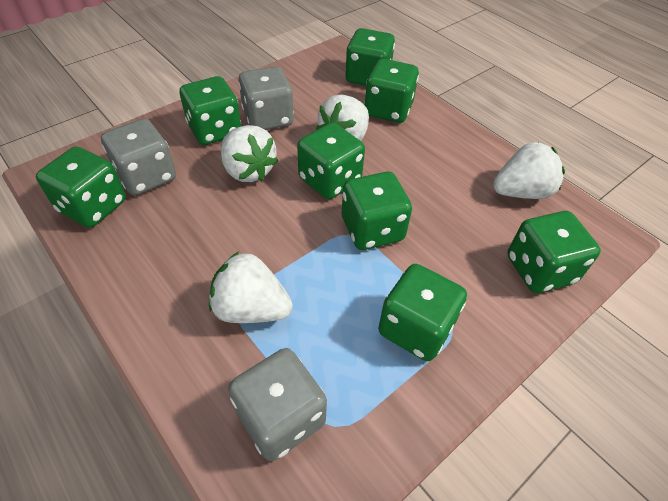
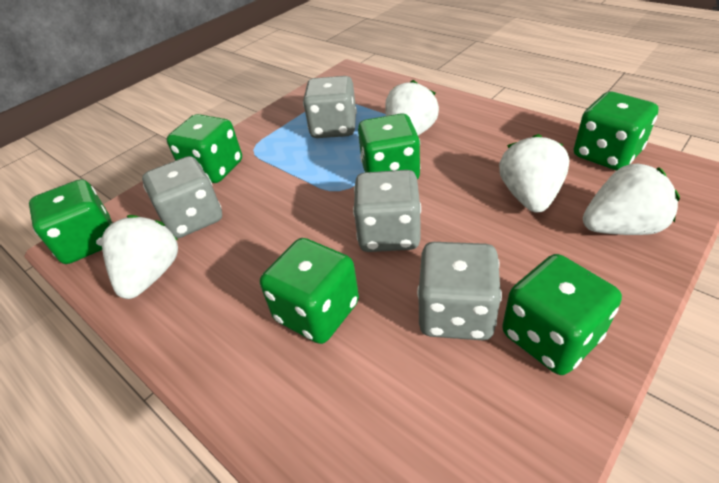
green dice: 8 -> 6
grey dice: 3 -> 4

